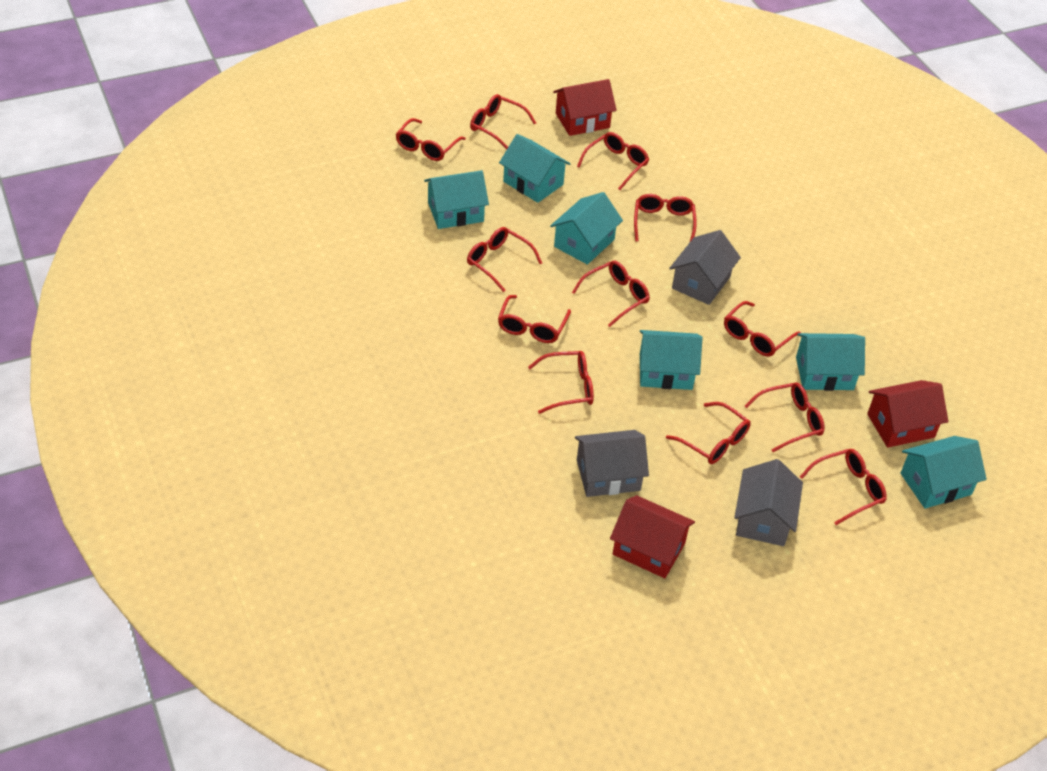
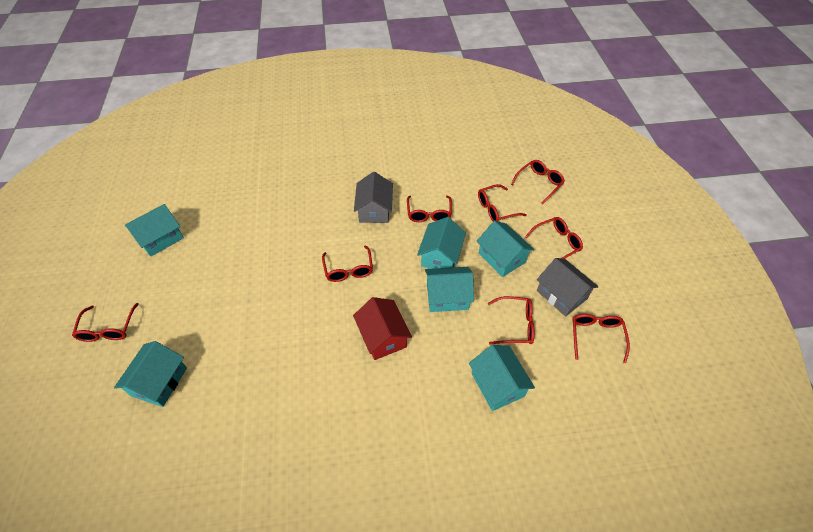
grey house: 3 -> 2
red glasses: 12 -> 8
red house: 3 -> 1

